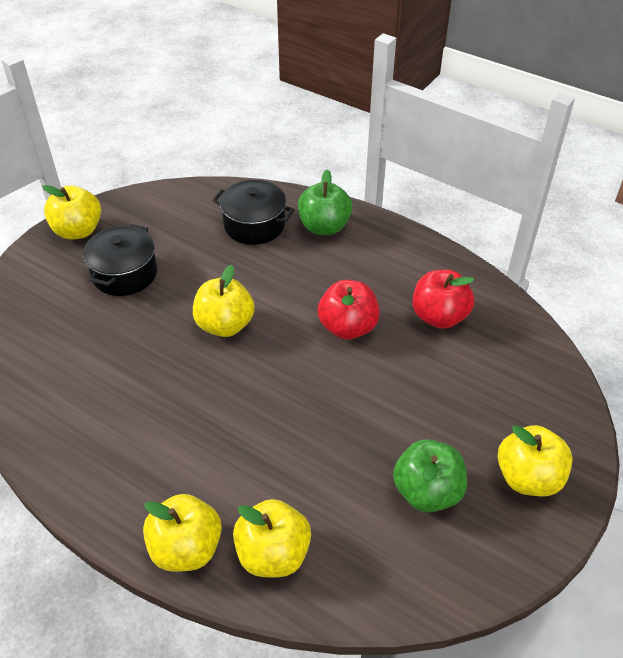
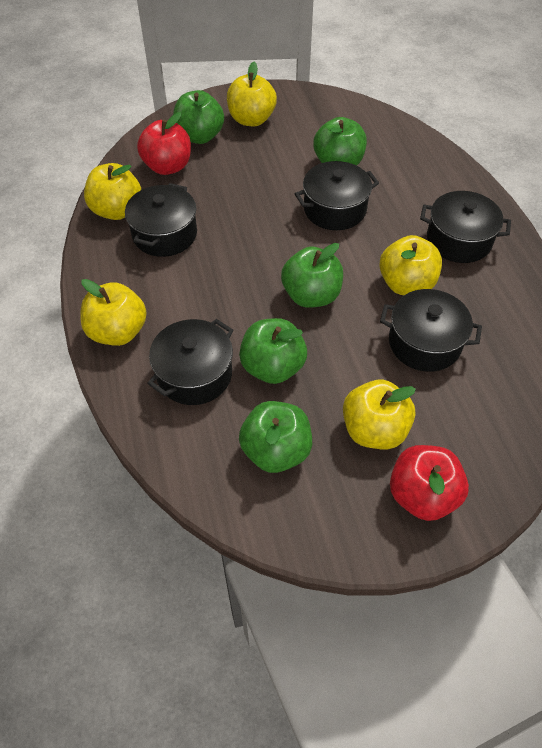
black pot: 2 -> 5
green apple: 2 -> 5

